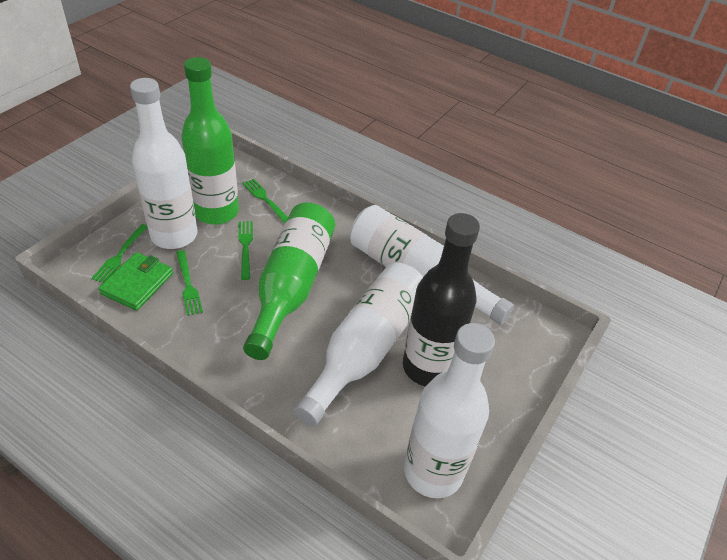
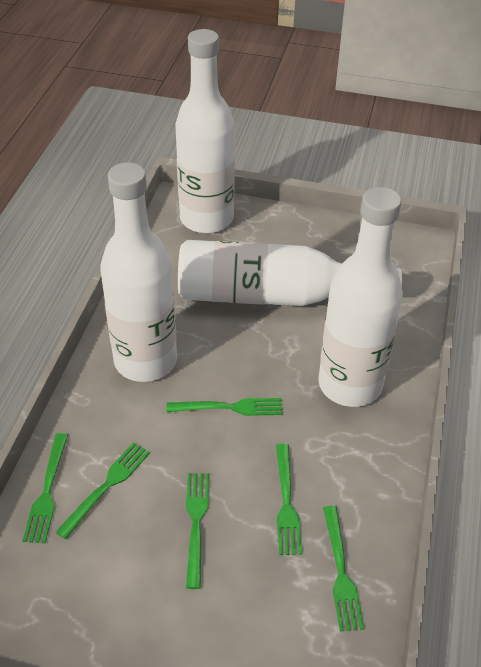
black bottle: 1 -> 0
green bottle: 2 -> 0
green fork: 4 -> 6
green wallet: 1 -> 0

